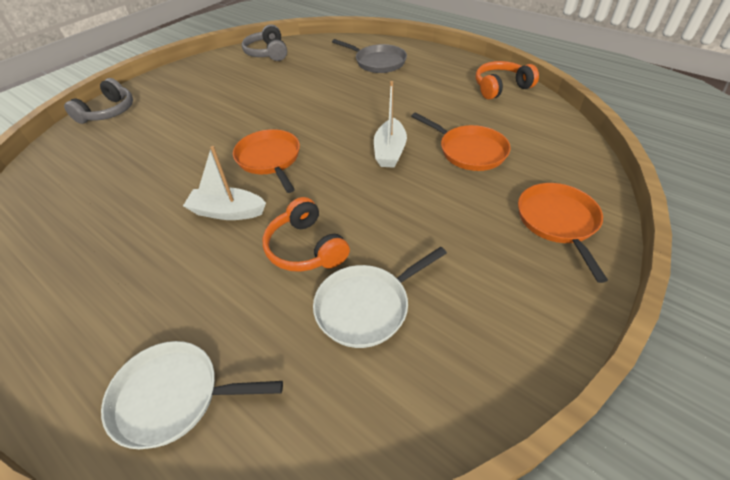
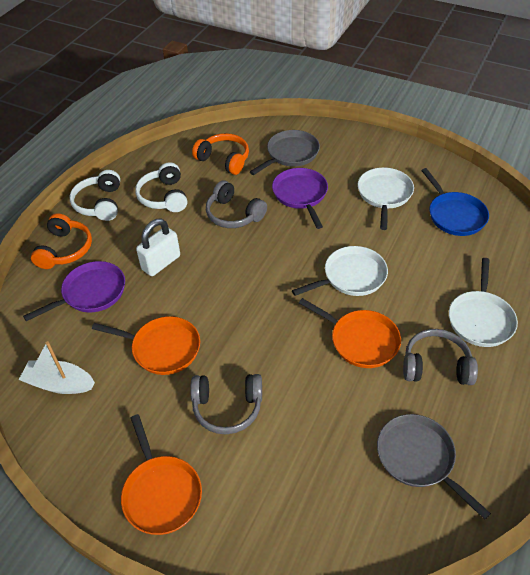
blue pan: 0 -> 1
grey headphones: 2 -> 3
grey pan: 1 -> 2
purple pan: 0 -> 2
white boat: 2 -> 1
white headphones: 0 -> 2
white padlock: 0 -> 1
white pan: 2 -> 3

